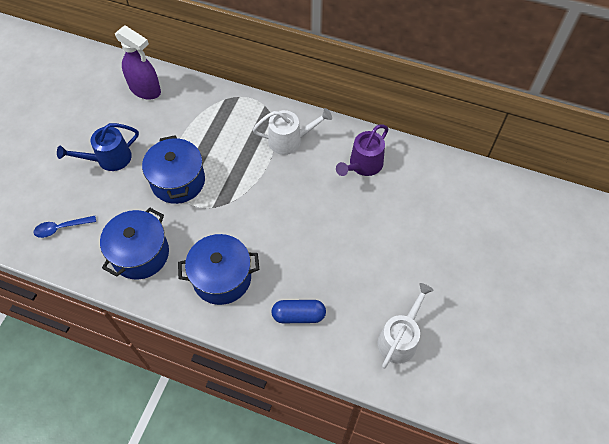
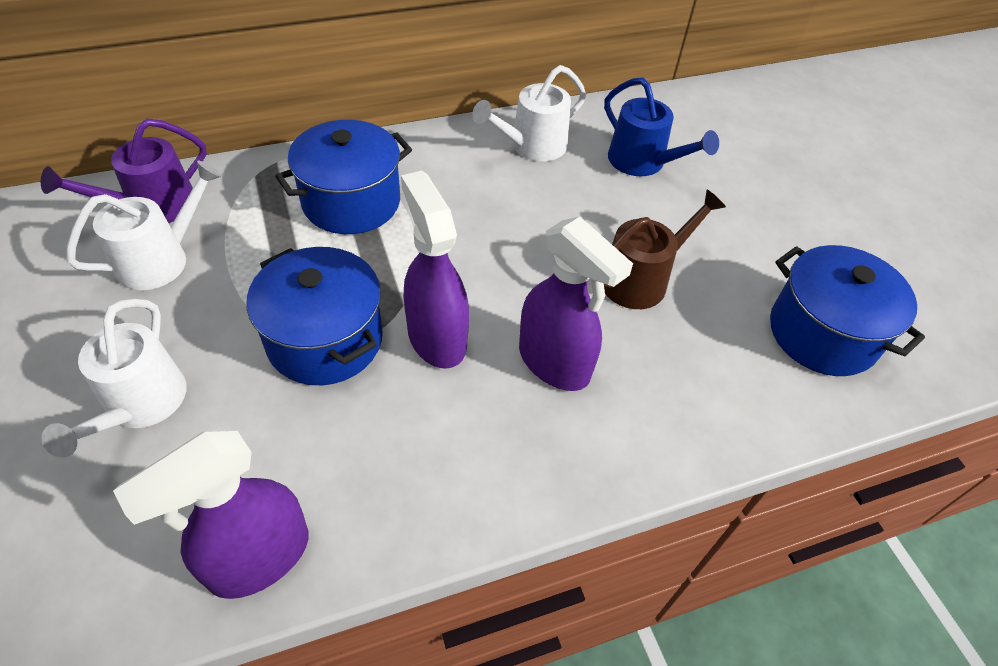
blue capsule: 1 -> 0
blue spoon: 1 -> 0
brown watering can: 0 -> 1
purple spray bottle: 1 -> 3
white watering can: 2 -> 3

